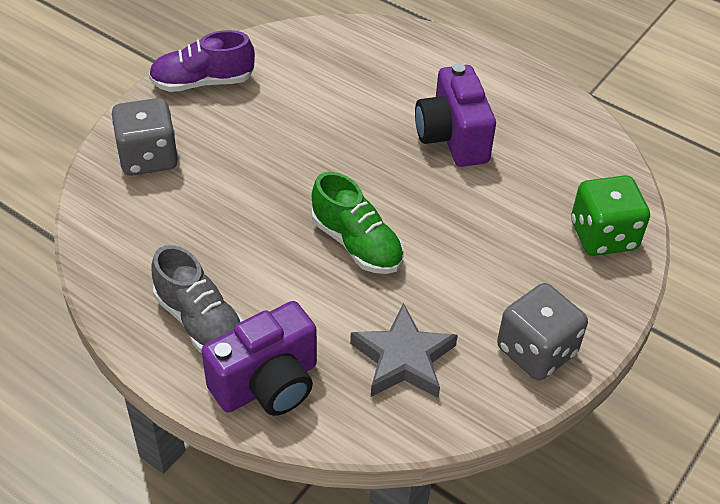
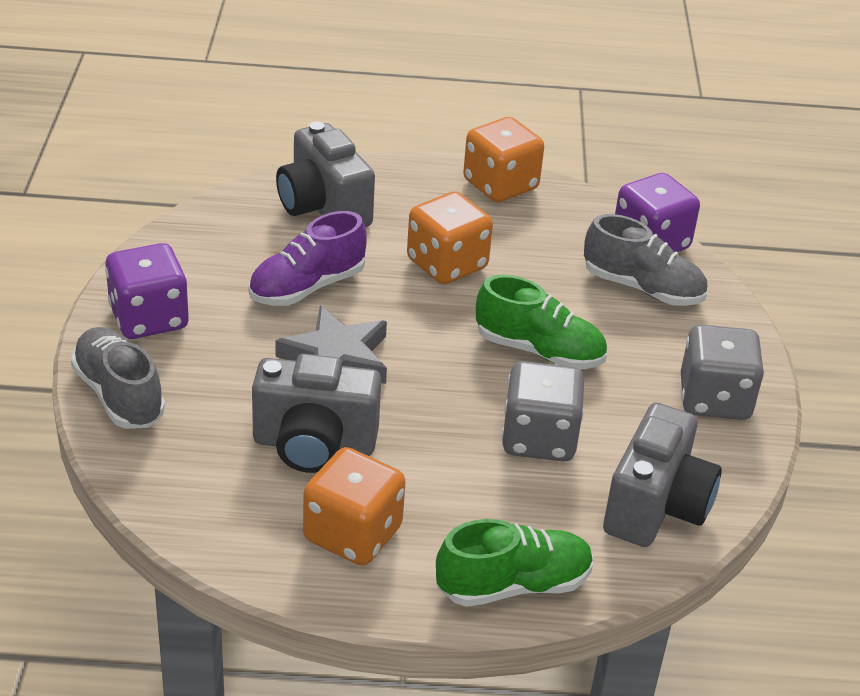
green dice: 1 -> 0
green shoe: 1 -> 2
grey camera: 0 -> 3
grey shoe: 1 -> 2
orange dice: 0 -> 3
purple camera: 2 -> 0
purple dice: 0 -> 2

